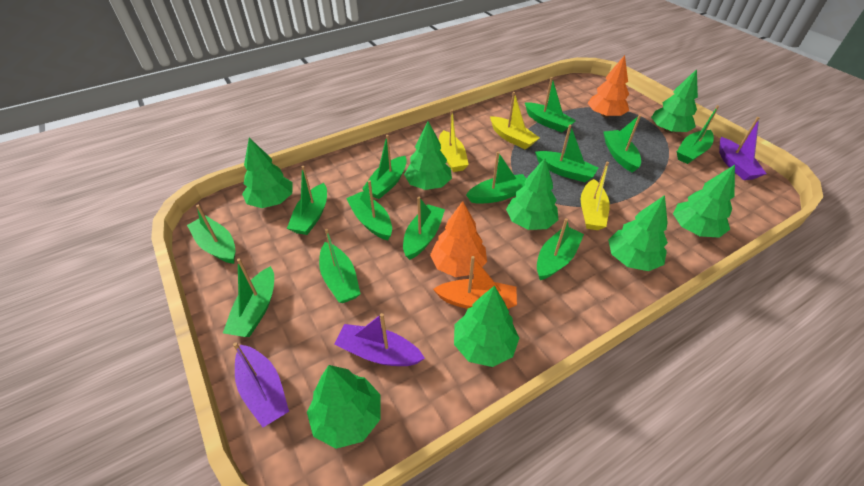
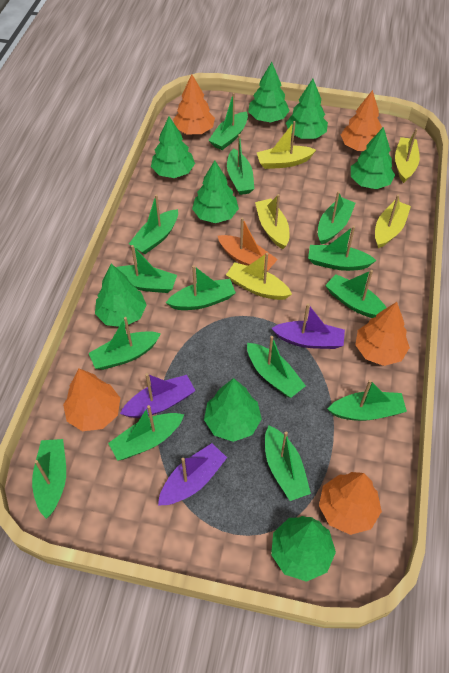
green boat: 13 -> 14
orange tree: 2 -> 5
yellow boat: 3 -> 5

